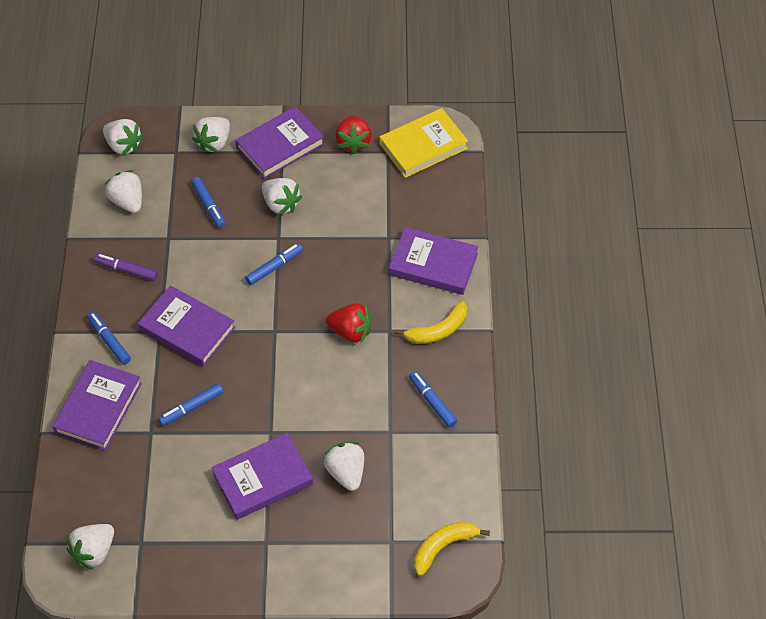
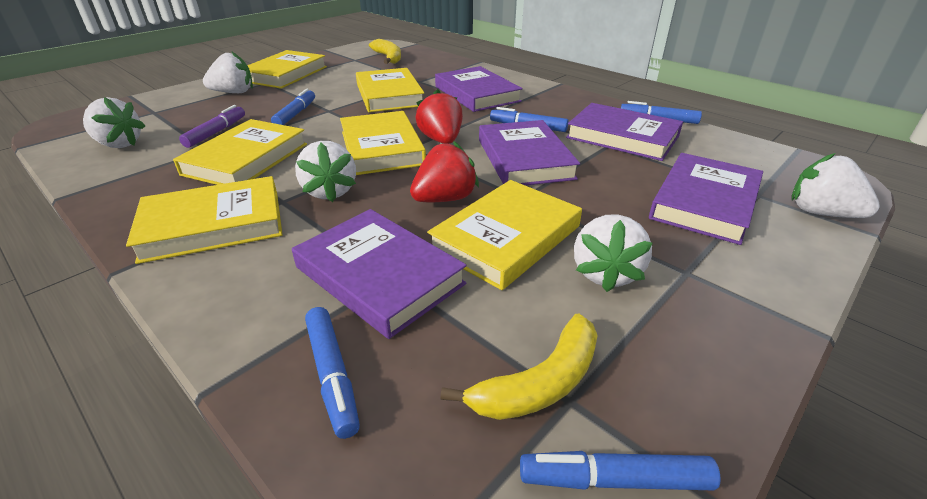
white strawberry: 6 -> 5
yellow book: 1 -> 6

